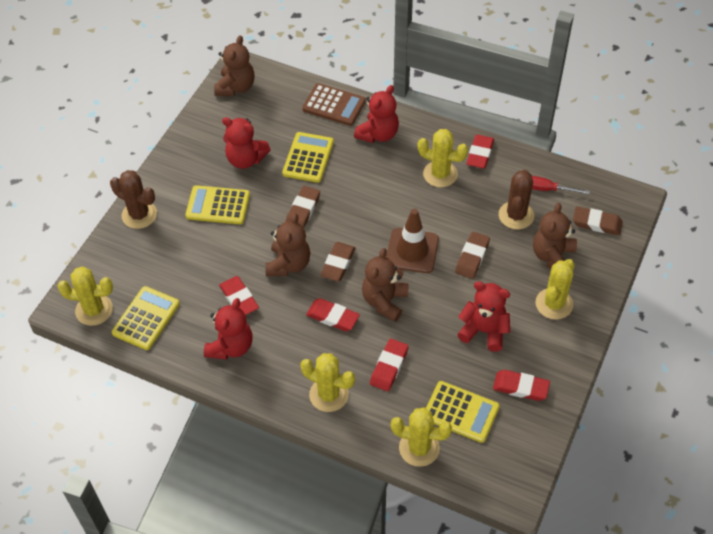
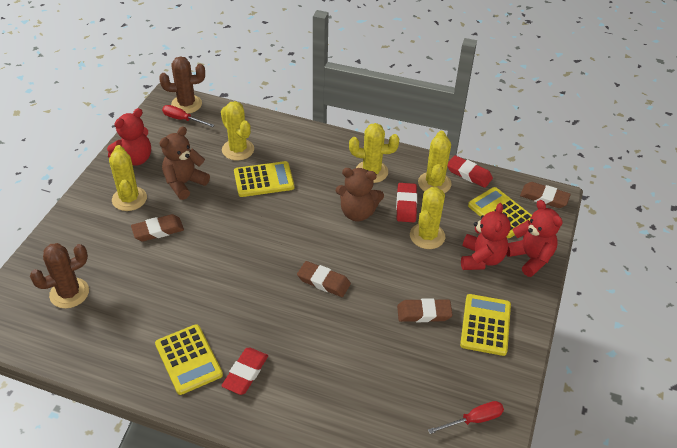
brown calculator: 1 -> 0
brown teddy bear: 4 -> 2
brown traffic cone: 1 -> 0
red eraser: 5 -> 3
red screwdriver: 1 -> 2
red teddy bear: 4 -> 3

